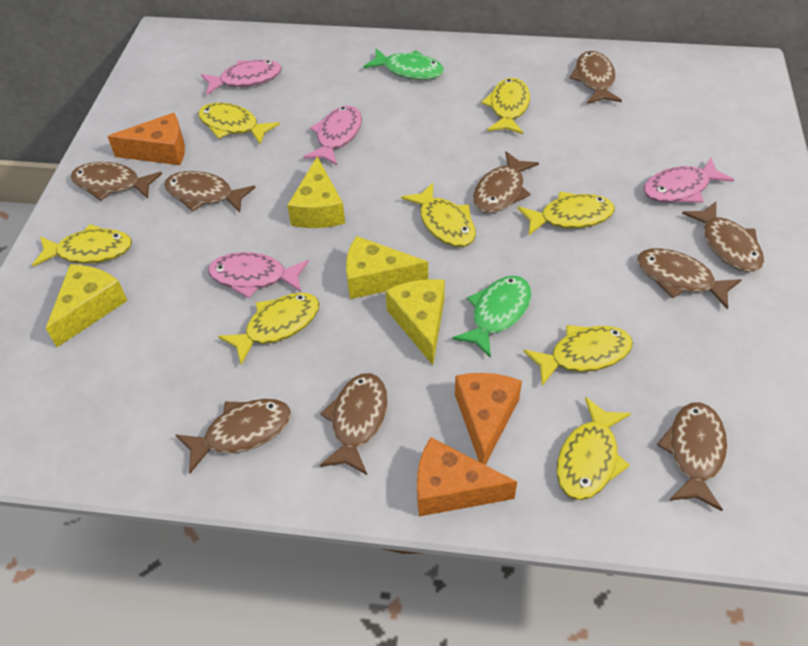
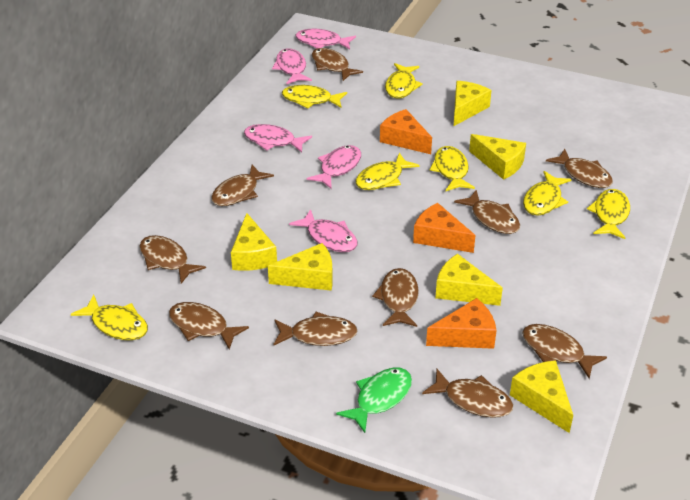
brown fish: 9 -> 10
green fish: 2 -> 1
pink fish: 4 -> 5
yellow cheese: 4 -> 6
yellow fish: 8 -> 7

